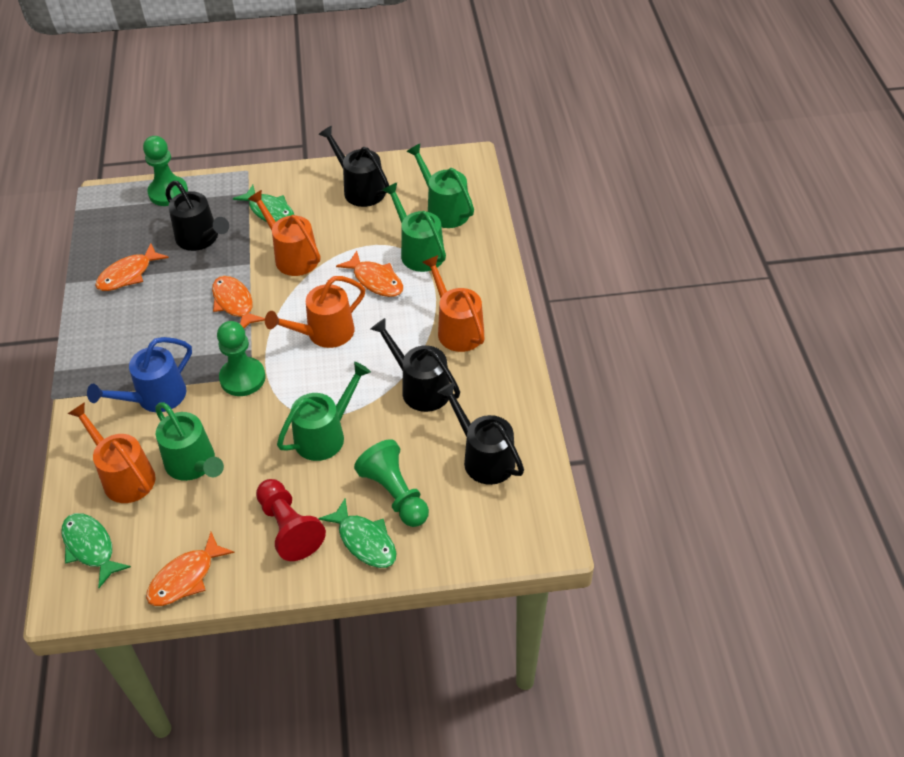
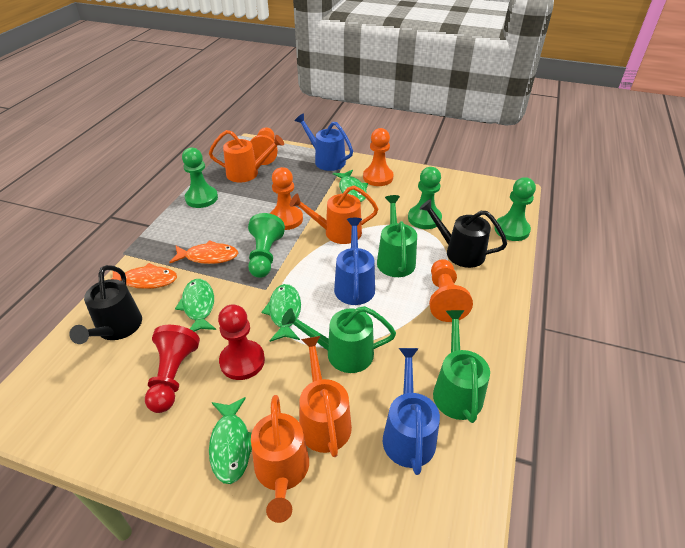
black watering can: 4 -> 2
blue watering can: 1 -> 3
green fish: 3 -> 4
green pawn: 3 -> 4
green watering can: 4 -> 3
orange fish: 4 -> 2
orange pawn: 0 -> 4
red pawn: 1 -> 2

